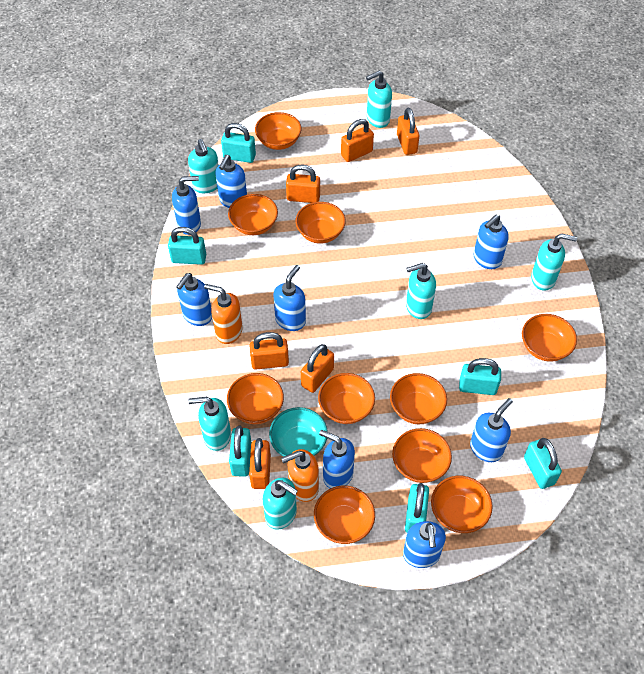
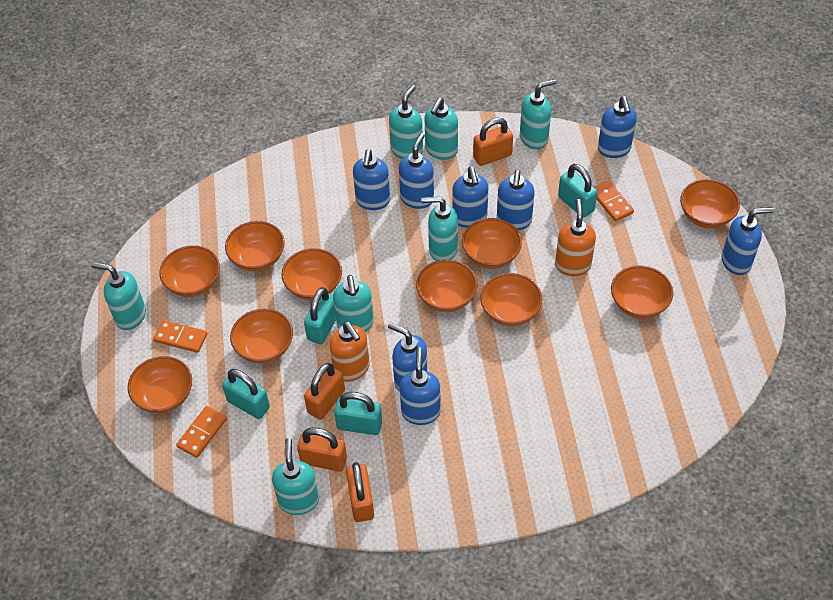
orange domino: 0 -> 3
orange padlock: 6 -> 4
turquoise bowl: 1 -> 0
turquoise padlock: 6 -> 4
turquoise soap dispenser: 6 -> 7

